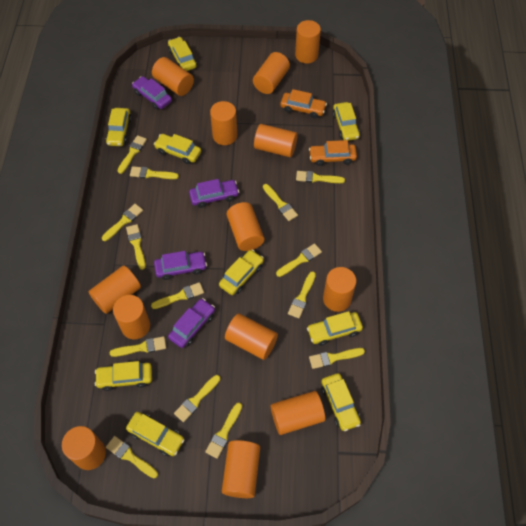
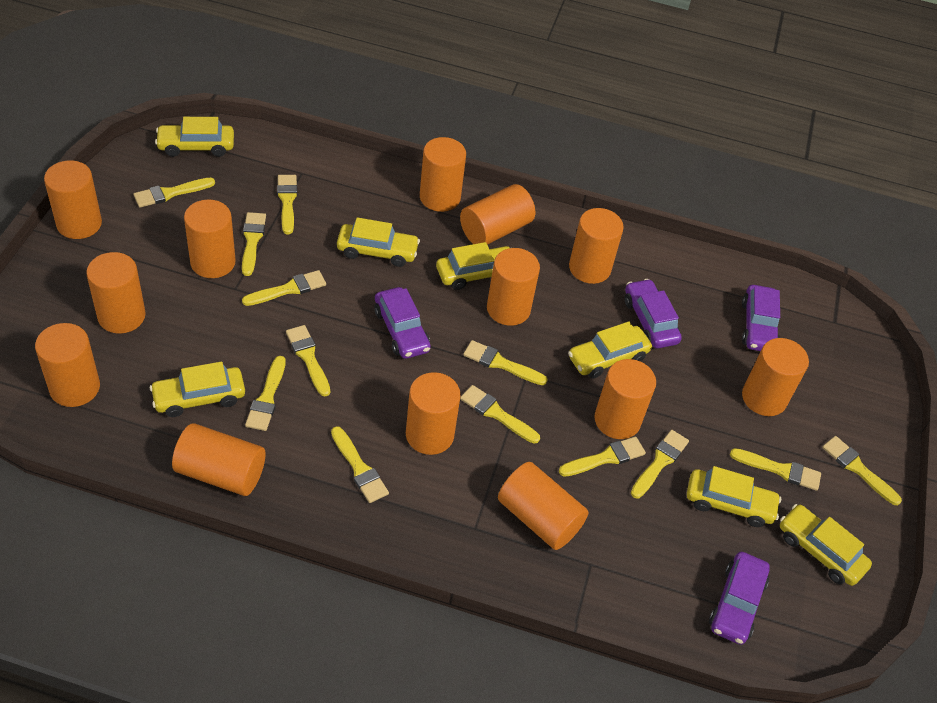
orange car: 2 -> 0
yellow brush: 14 -> 13
yellow car: 9 -> 7

